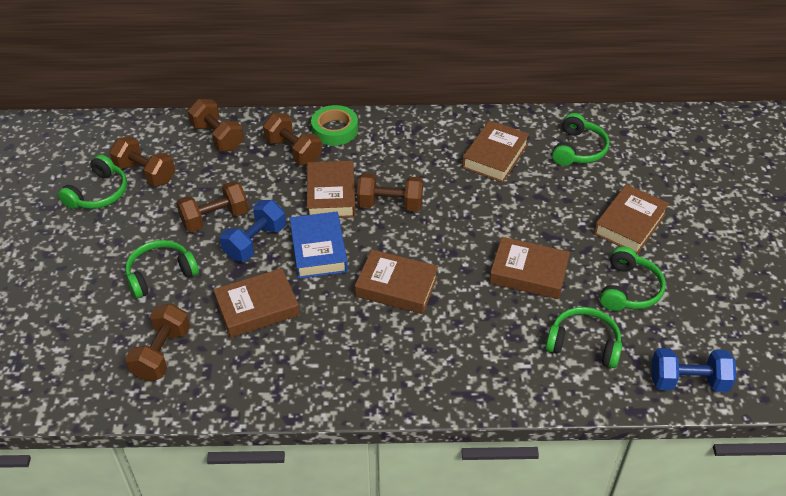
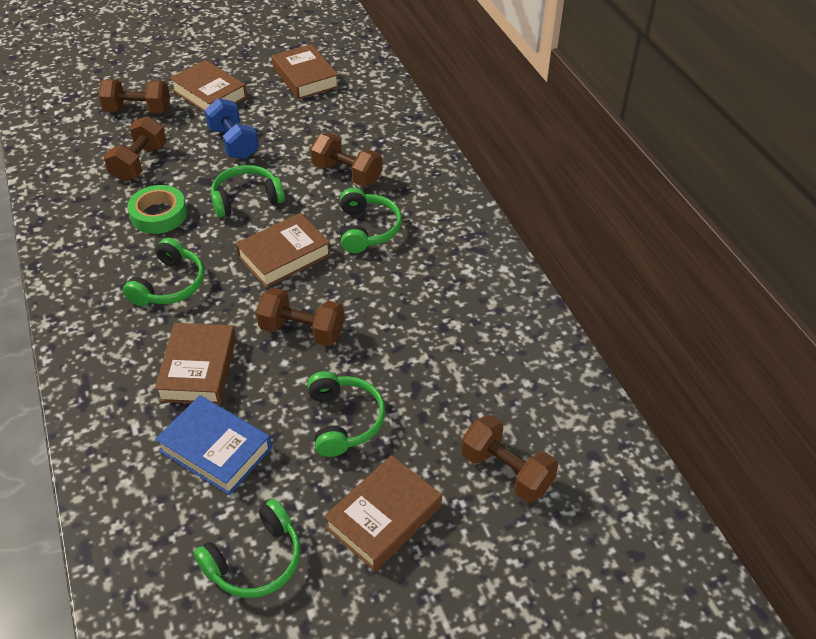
blue dumbbell: 2 -> 1
brown book: 6 -> 5
brown dumbbell: 6 -> 5

